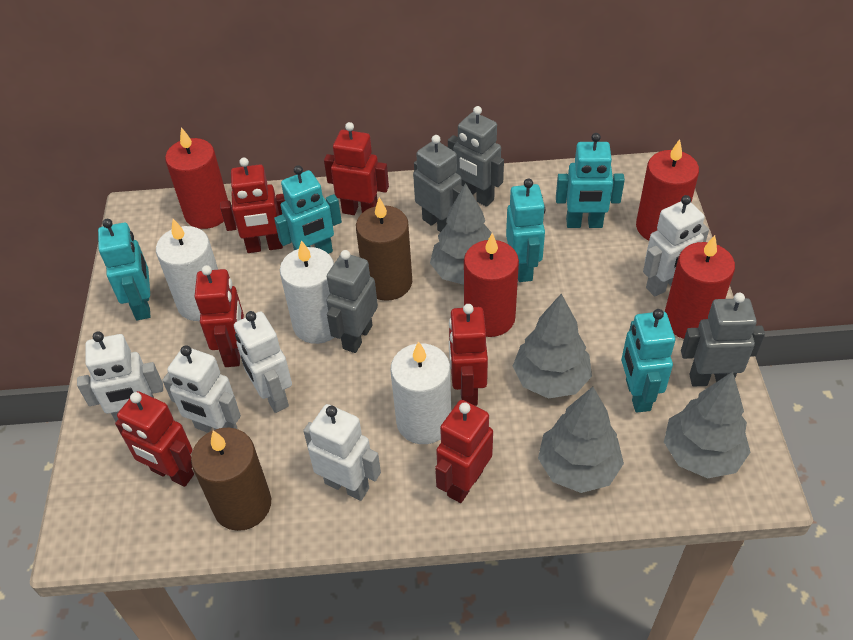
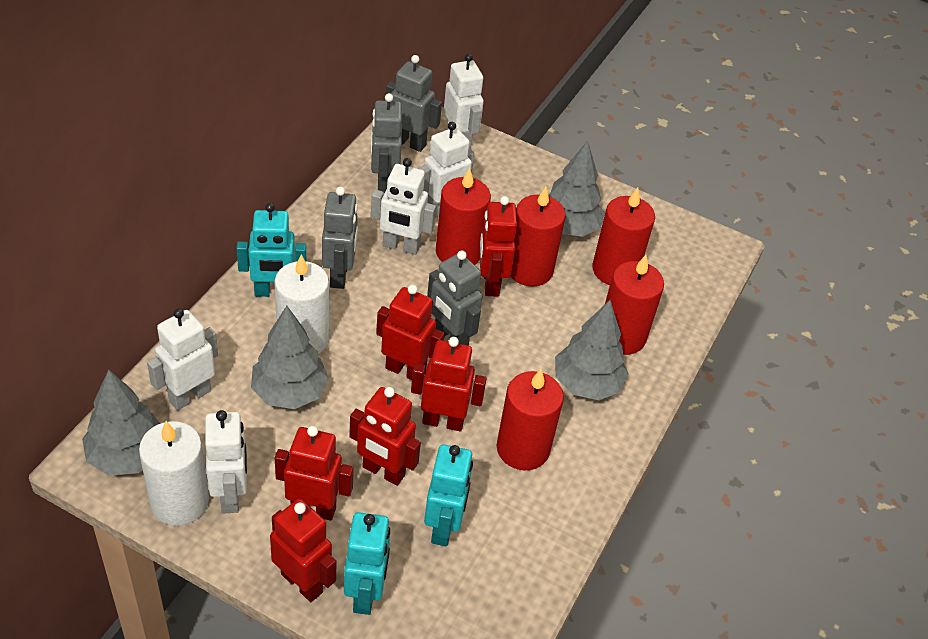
brown candle: 2 -> 0
red candle: 4 -> 5
turquoise robot: 5 -> 3
white candle: 3 -> 2

